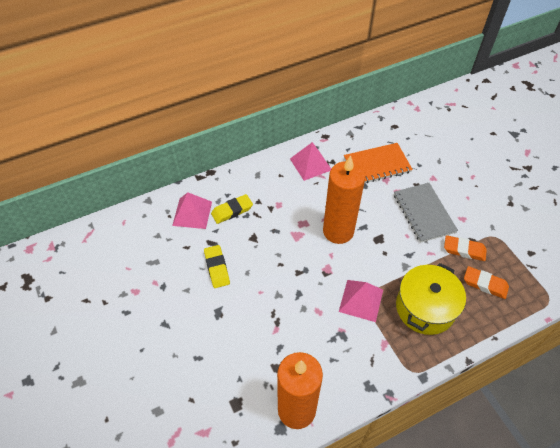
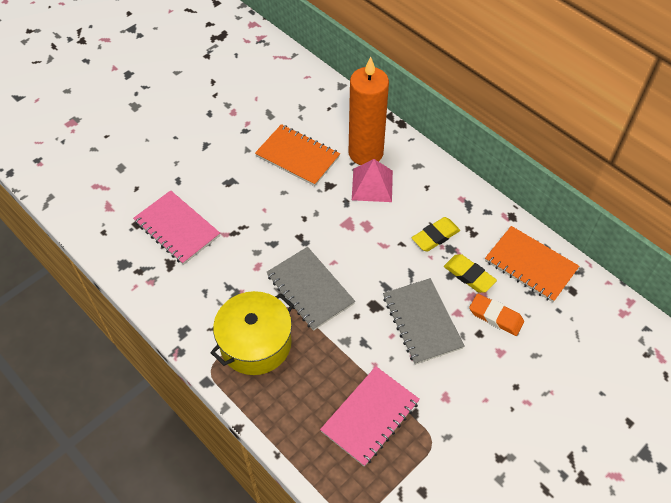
grey notebook: 1 -> 2
orange candle: 2 -> 1
orange eraser: 2 -> 1
orange notebook: 1 -> 2
pink notebook: 0 -> 2
pink pyramid: 3 -> 1

